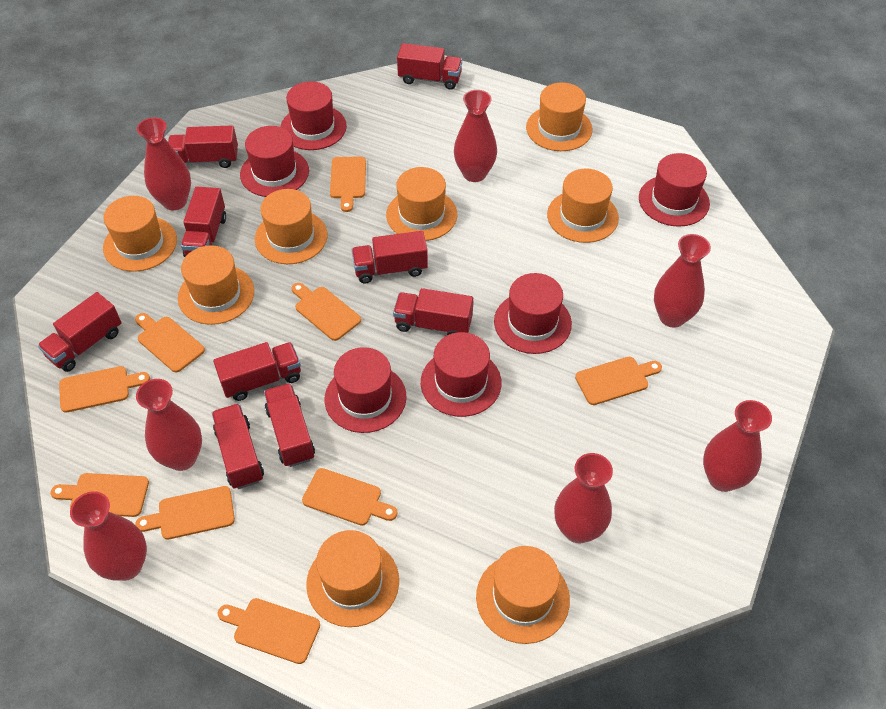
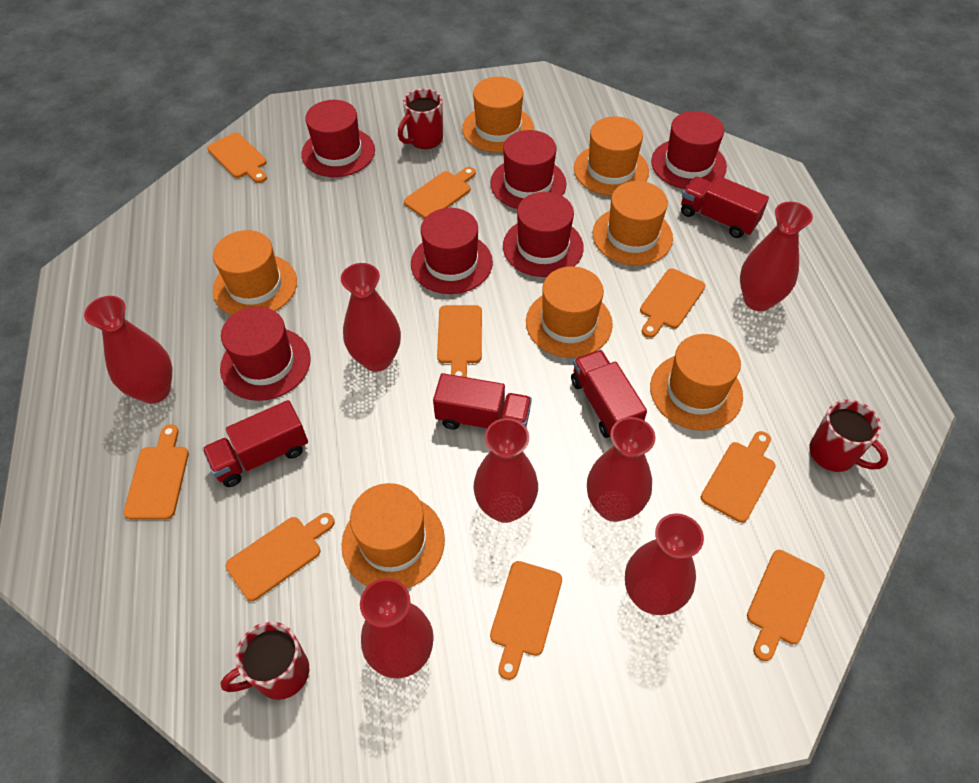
orange hat: 8 -> 7
red mug: 0 -> 3
red truck: 9 -> 4

